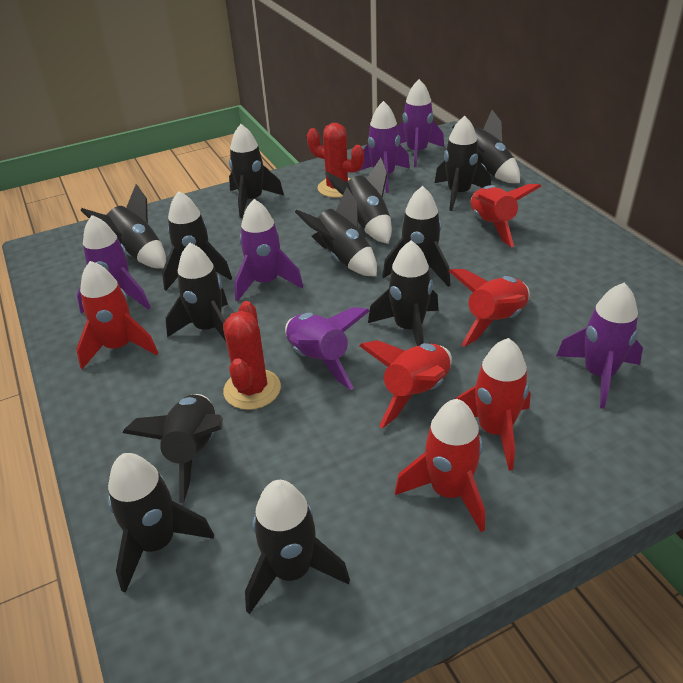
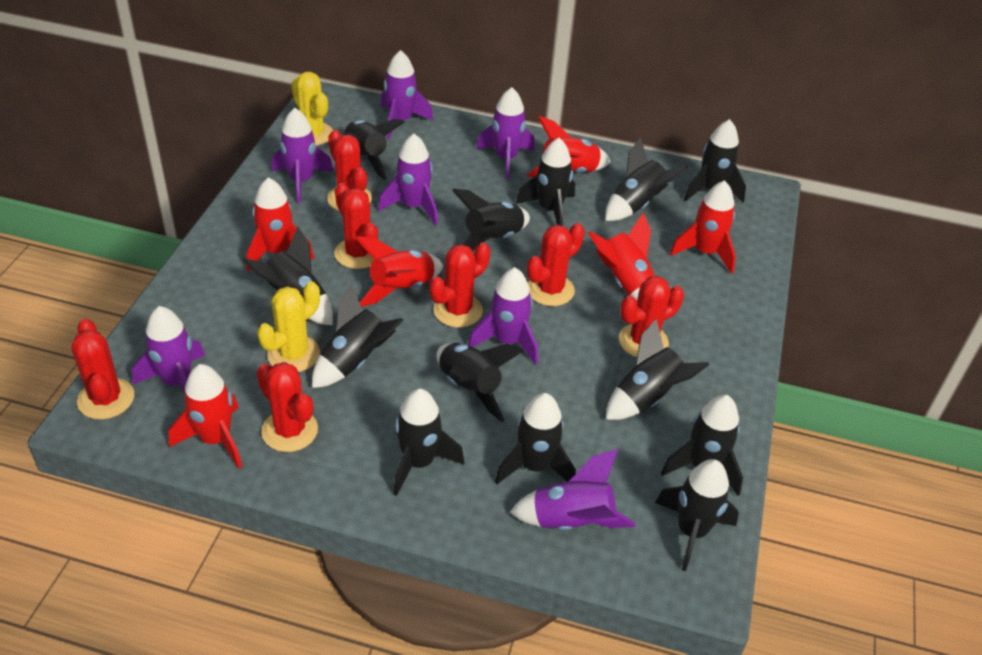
purple rocket: 6 -> 7
red cactus: 2 -> 7
yellow cactus: 0 -> 2

